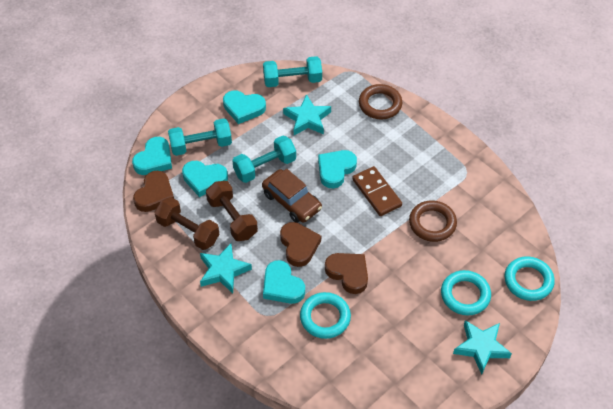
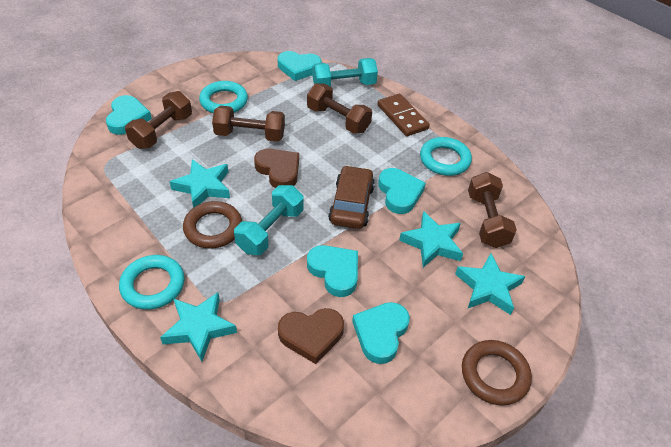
brown dumbbell: 2 -> 4
brown heart: 3 -> 2
turquoise dumbbell: 3 -> 2
turquoise star: 3 -> 4

